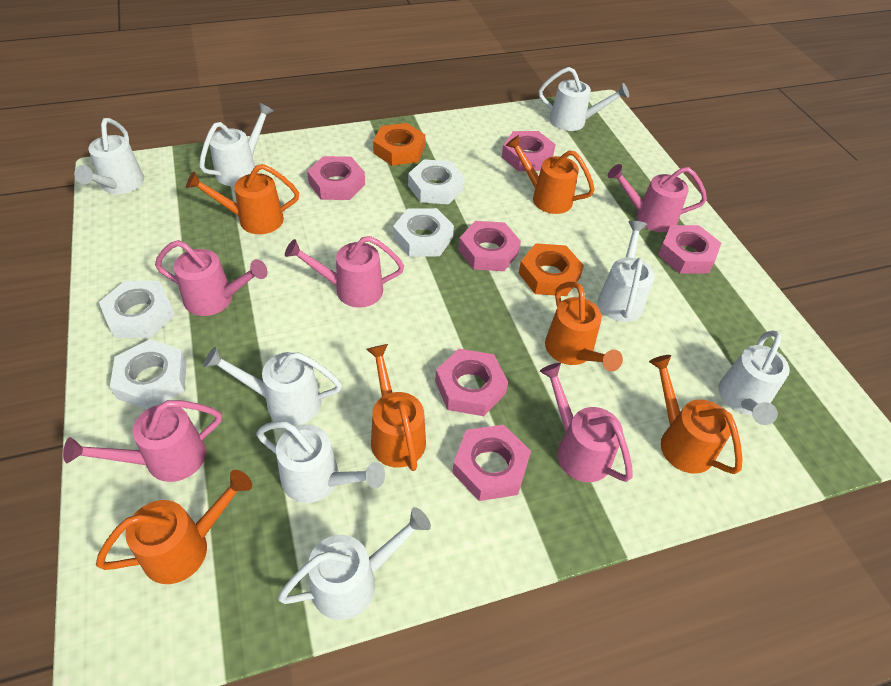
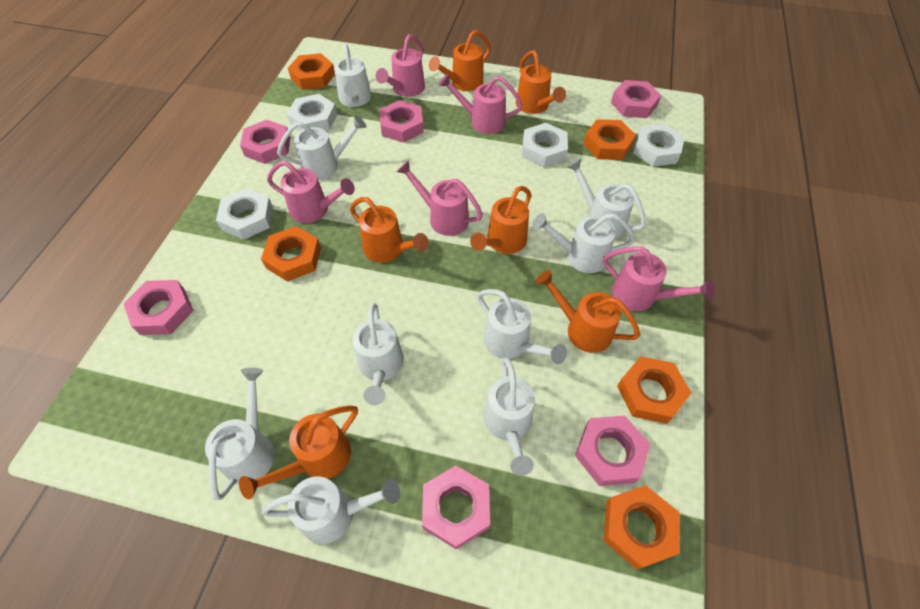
orange nut: 2 -> 5
white watering can: 8 -> 9

